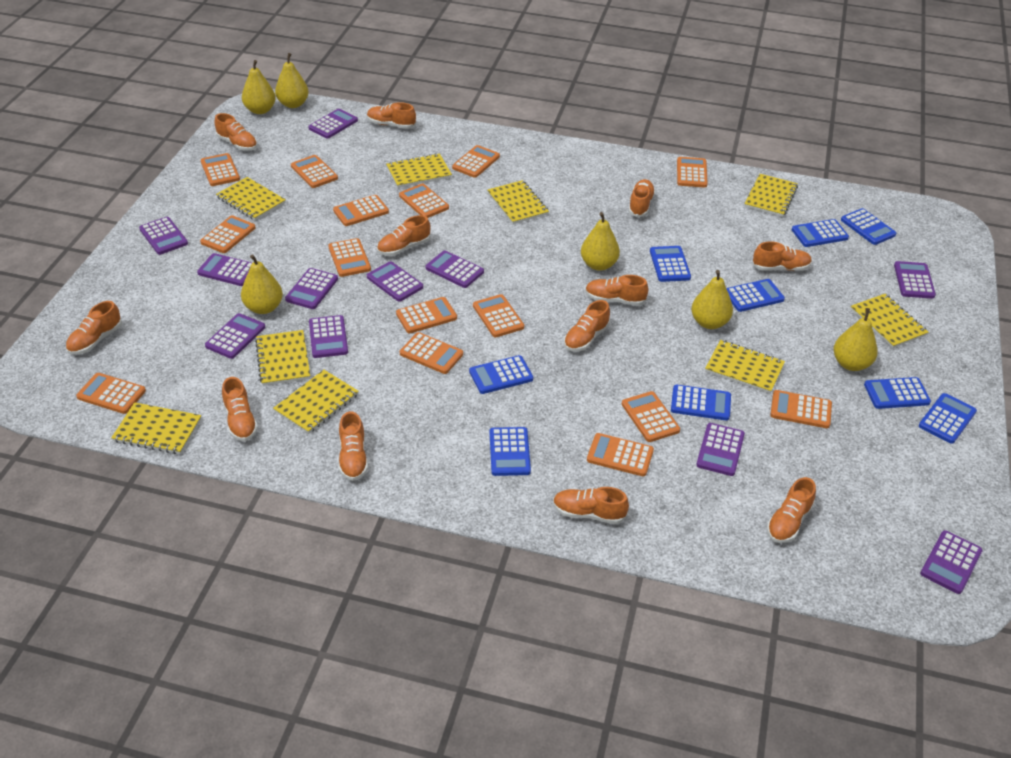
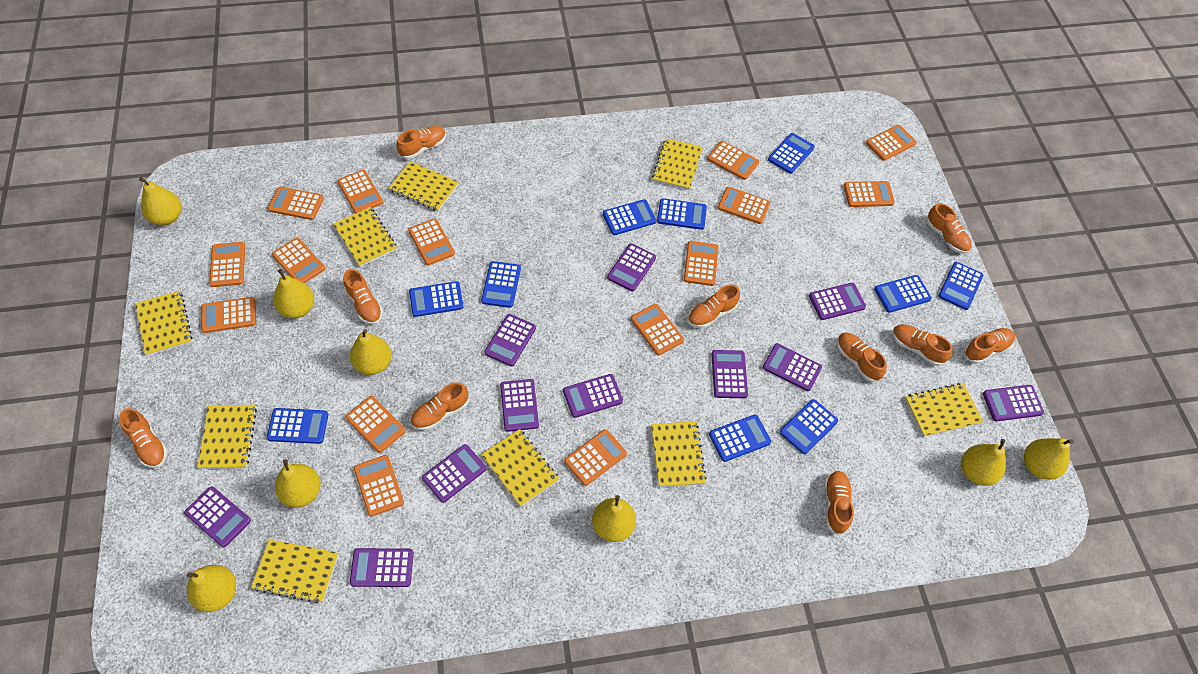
blue calculator: 9 -> 10
orange shoe: 12 -> 10
yellow pear: 6 -> 8

